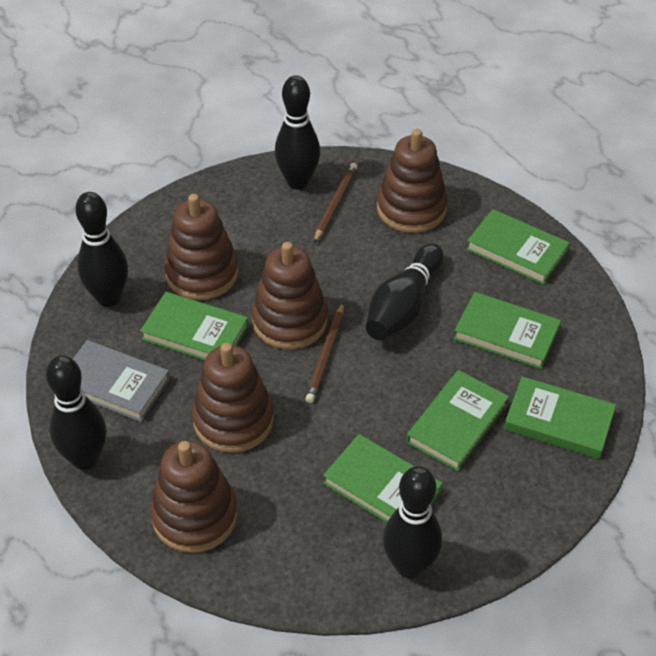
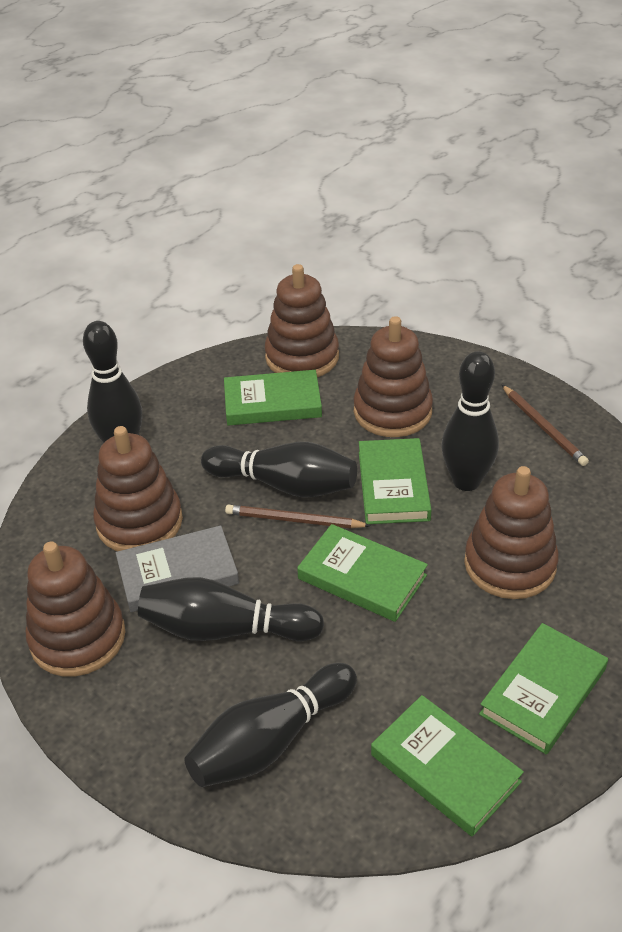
green book: 6 -> 5

